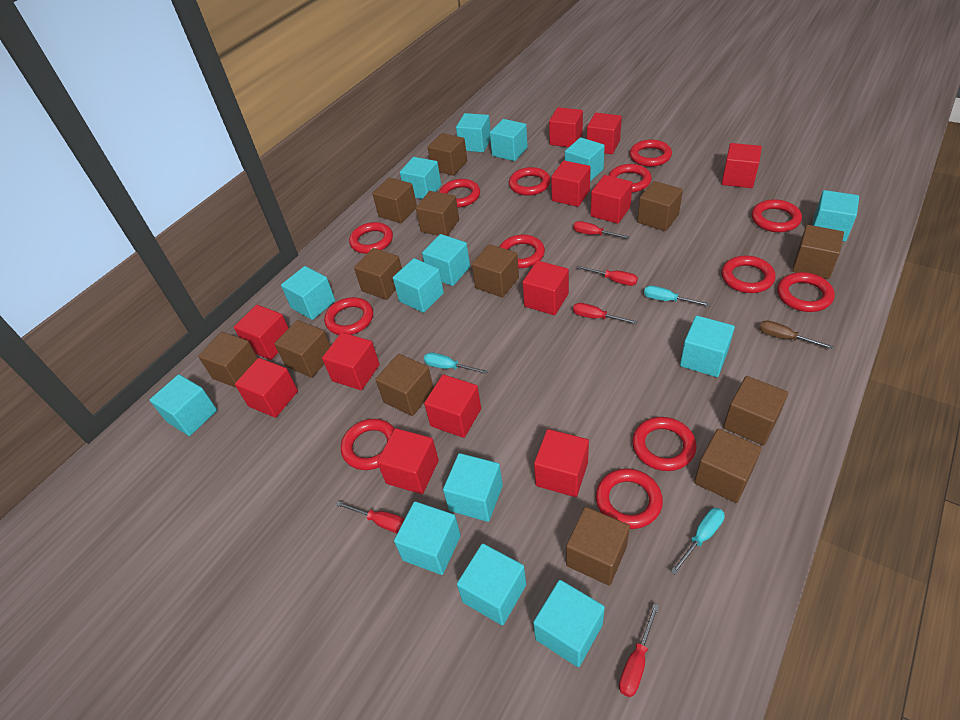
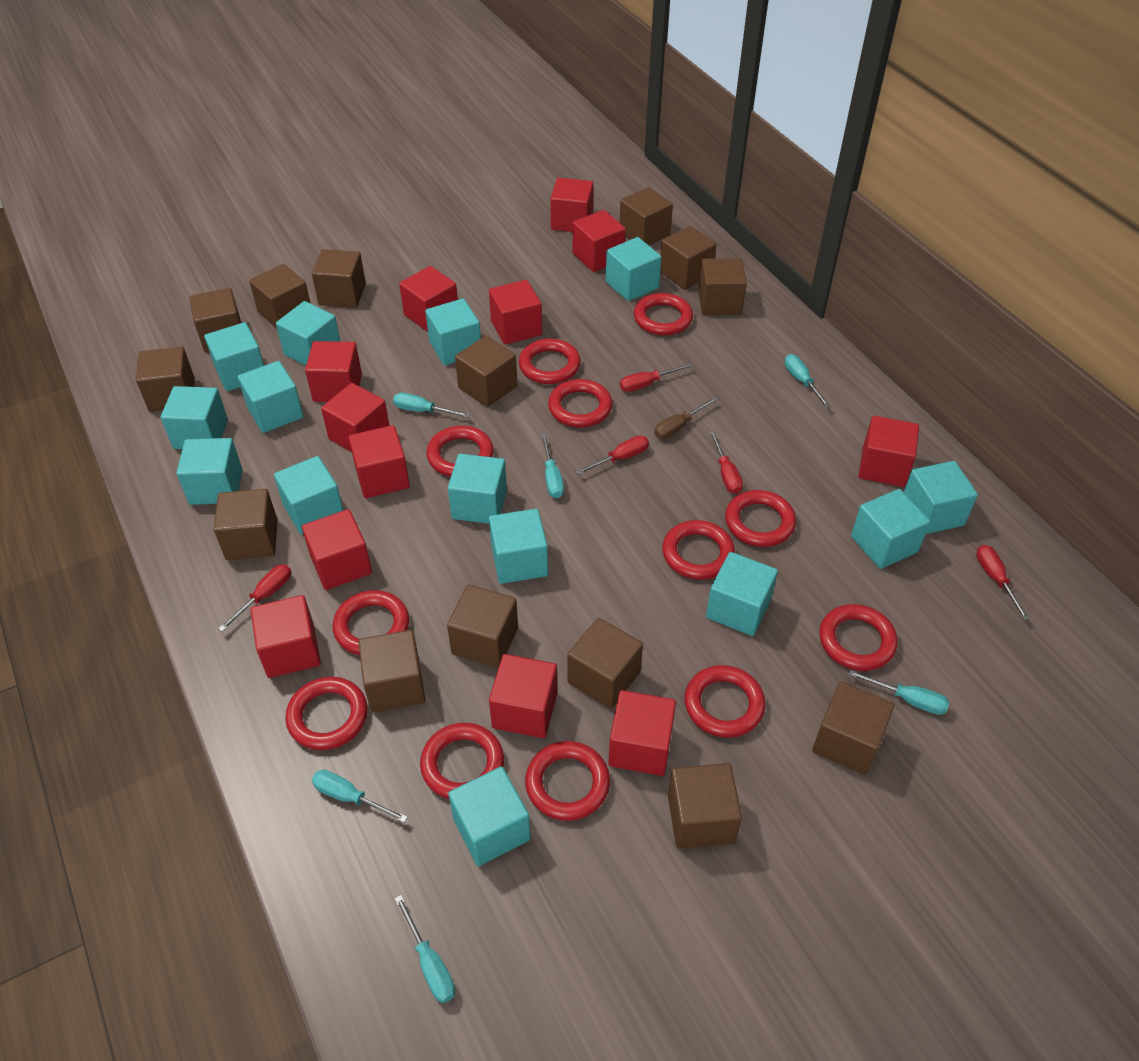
brown cube: 13 -> 14
red ring: 13 -> 12
turquoise screwdriver: 3 -> 6

